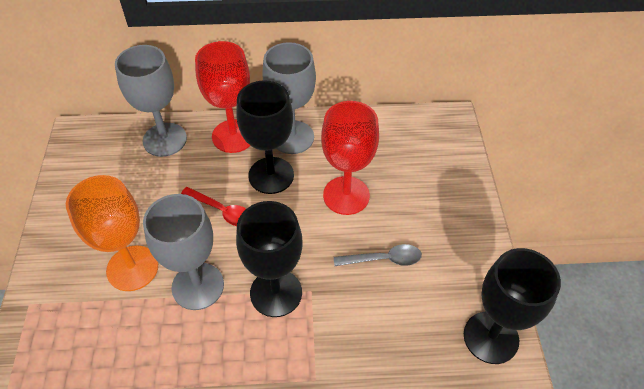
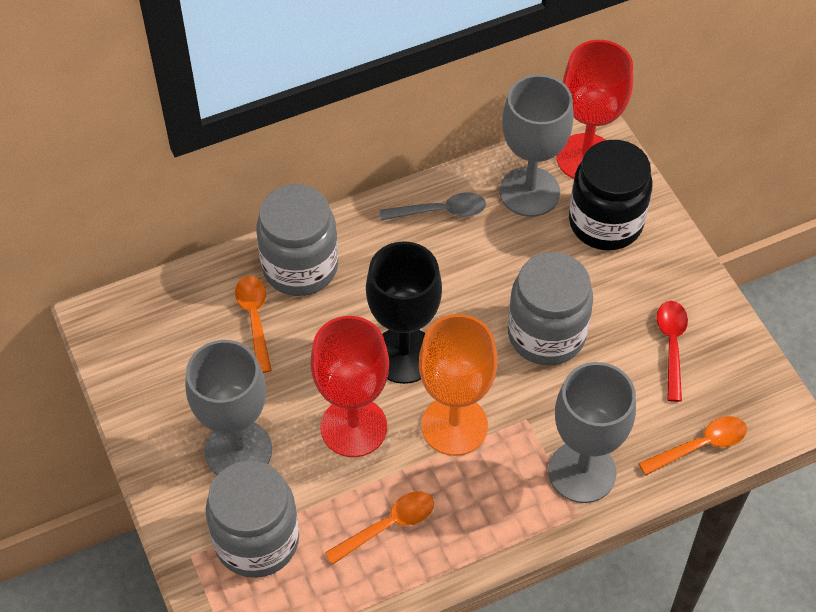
black goblet: 3 -> 1
black jar: 0 -> 1
grey jar: 0 -> 3
orange spoon: 0 -> 3

